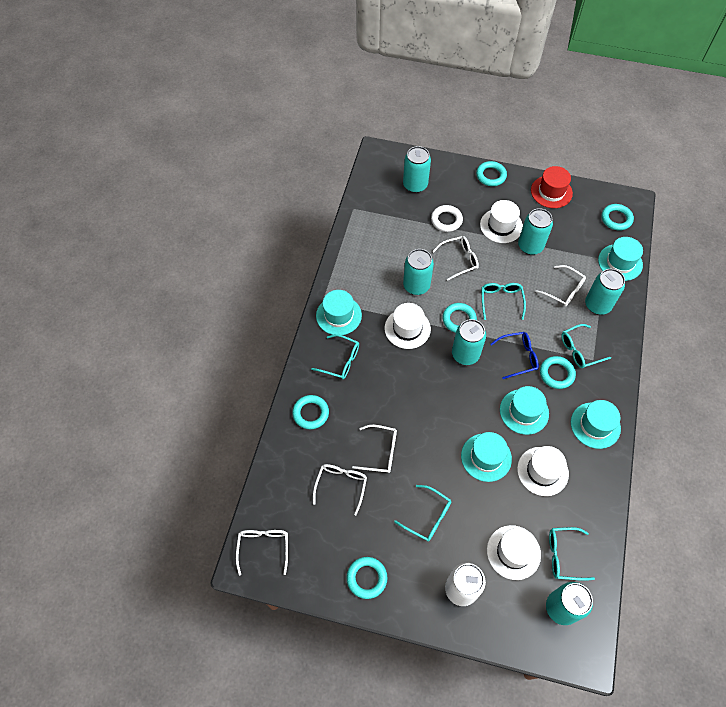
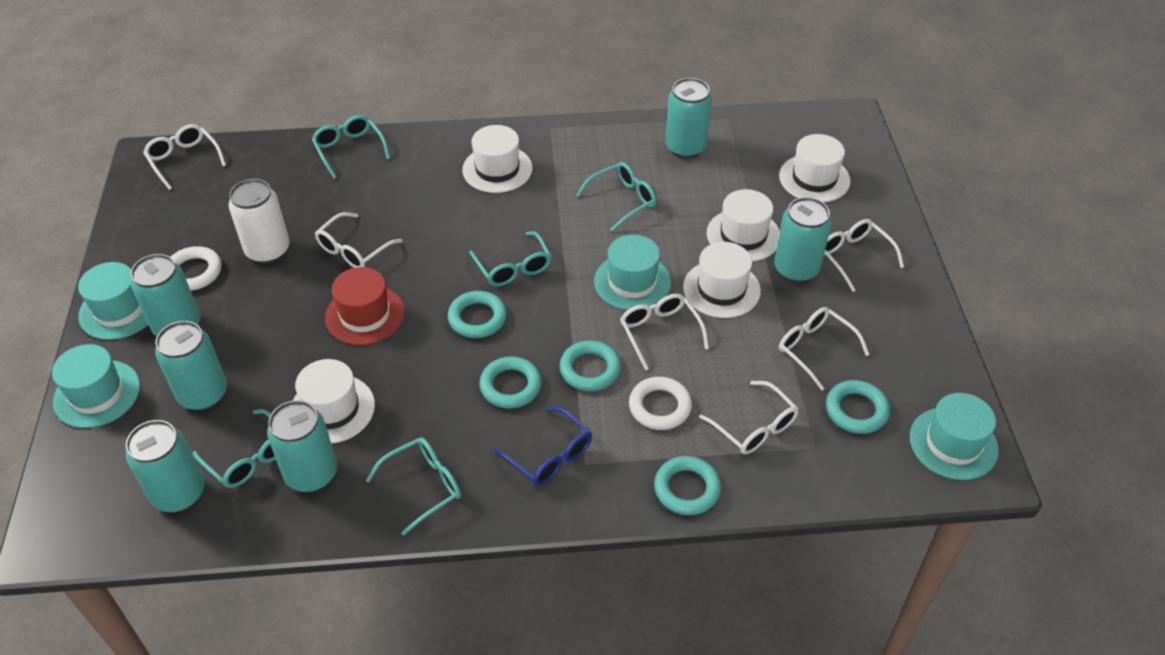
turquoise hat: 5 -> 4
turquoise ring: 6 -> 5
white glasses: 5 -> 6
white hat: 4 -> 5
white ring: 1 -> 2

